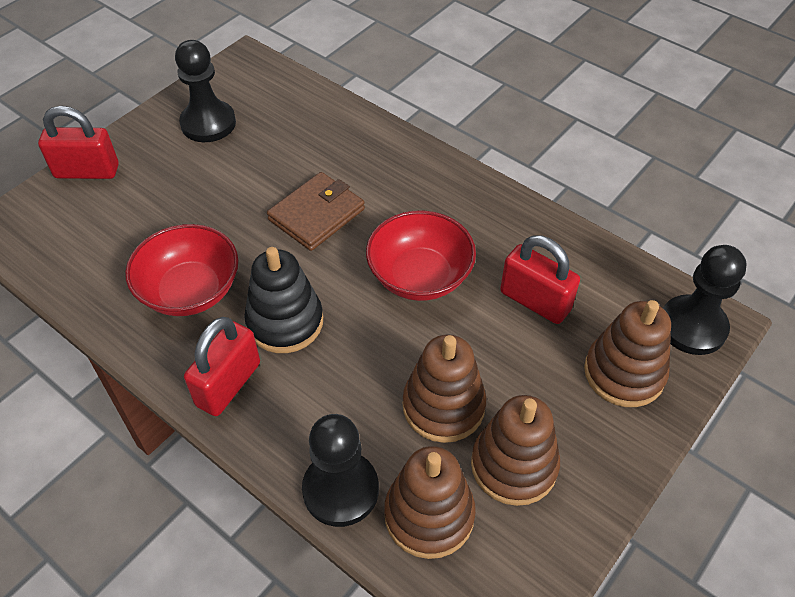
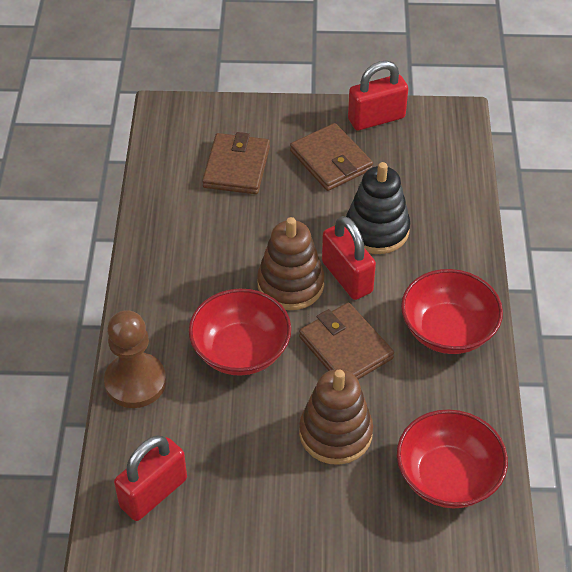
black pawn: 3 -> 0
brown pawn: 0 -> 1
brown stacking toy: 4 -> 2
brown wallet: 1 -> 3
red bowl: 2 -> 3

